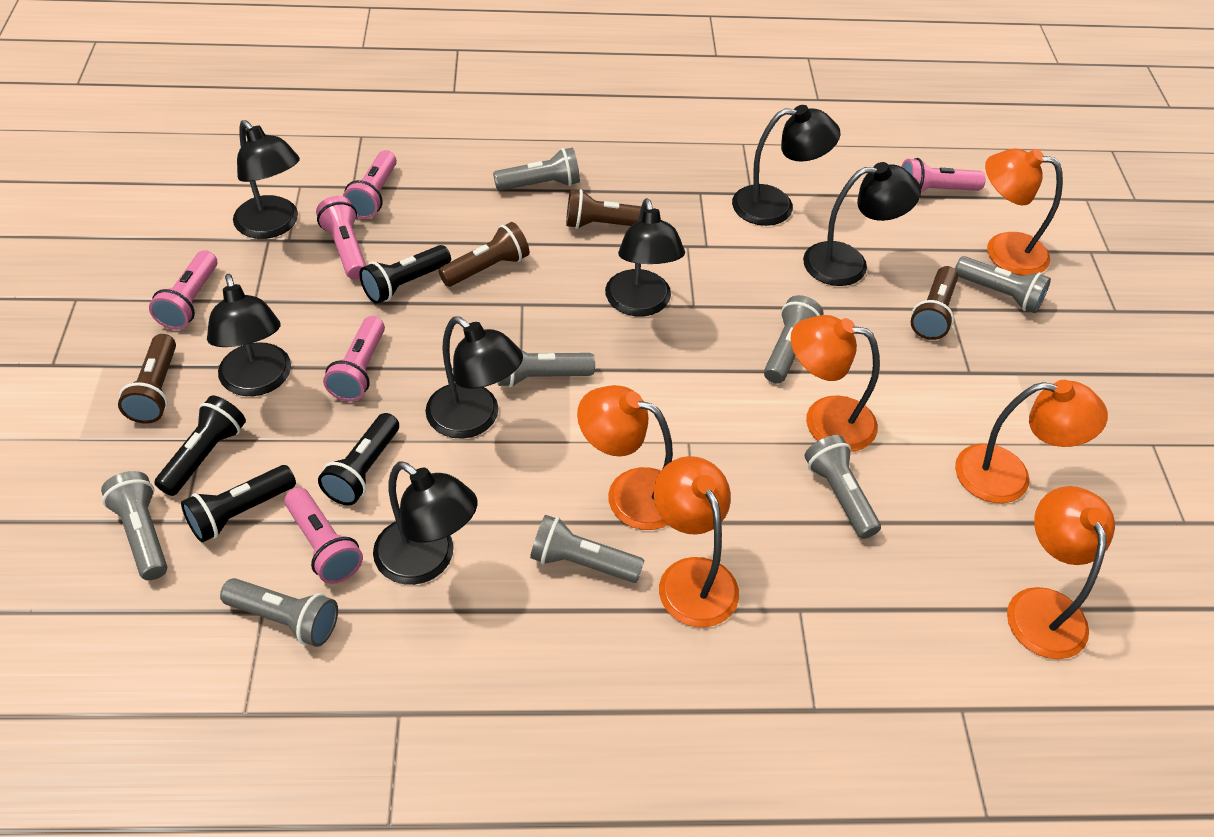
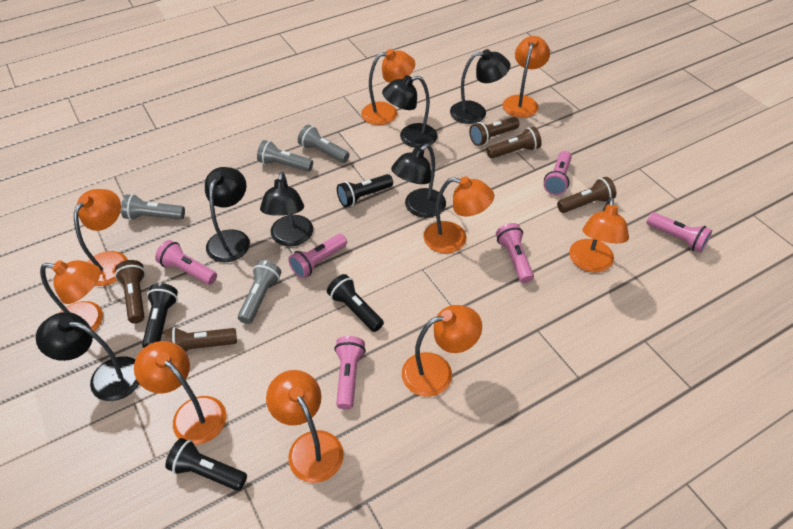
black lamp: 7 -> 6
brown flashlight: 4 -> 5
grey flashlight: 8 -> 4
orange lamp: 6 -> 9

